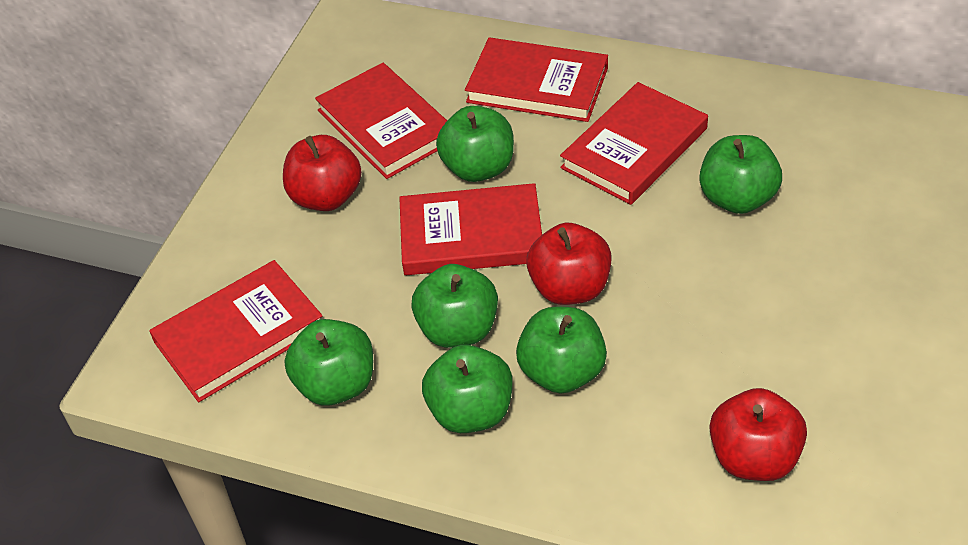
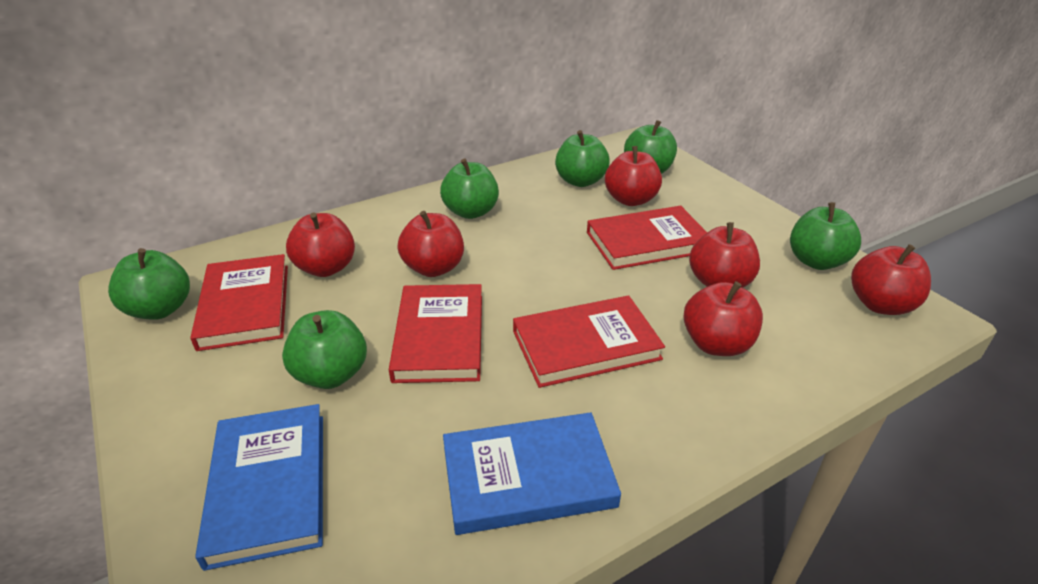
blue book: 0 -> 2
red apple: 3 -> 6
red book: 5 -> 4

